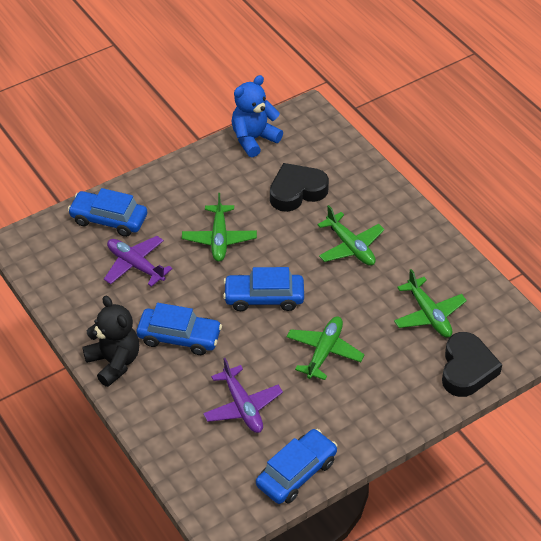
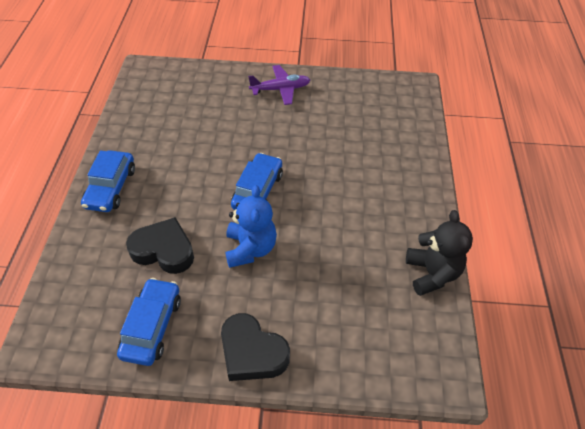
blue car: 4 -> 3
green plane: 4 -> 0
purple plane: 2 -> 1

